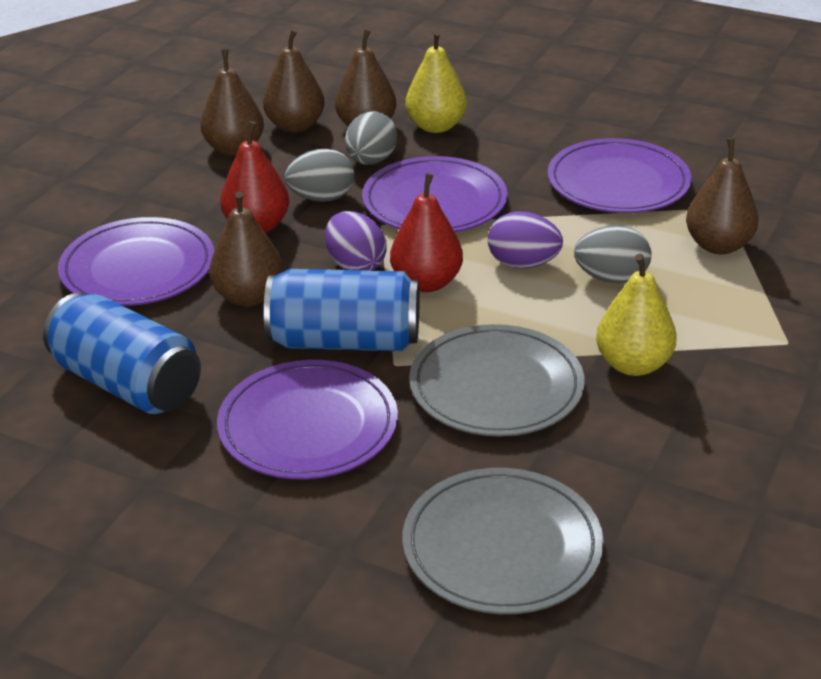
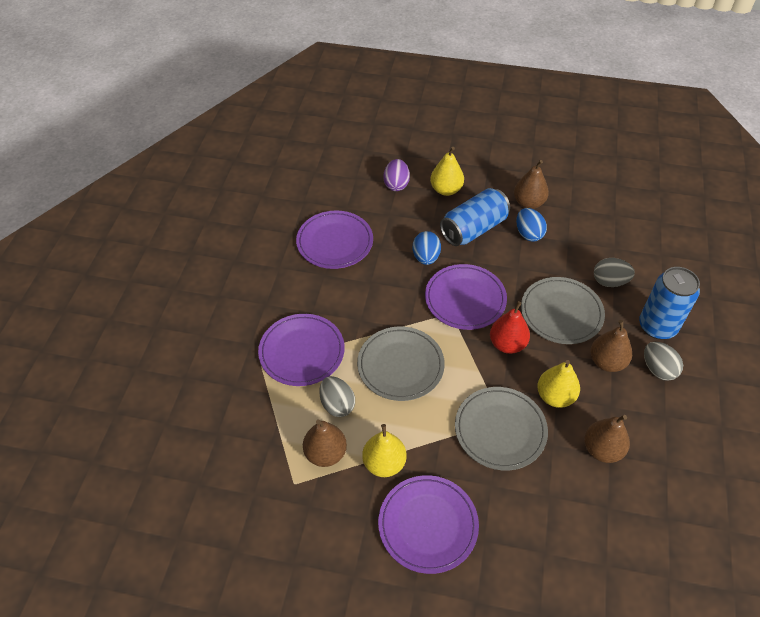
blue egg: 0 -> 2
brown pear: 5 -> 4
grey plate: 2 -> 3
purple egg: 2 -> 1
red pear: 2 -> 1
yellow pear: 2 -> 3

